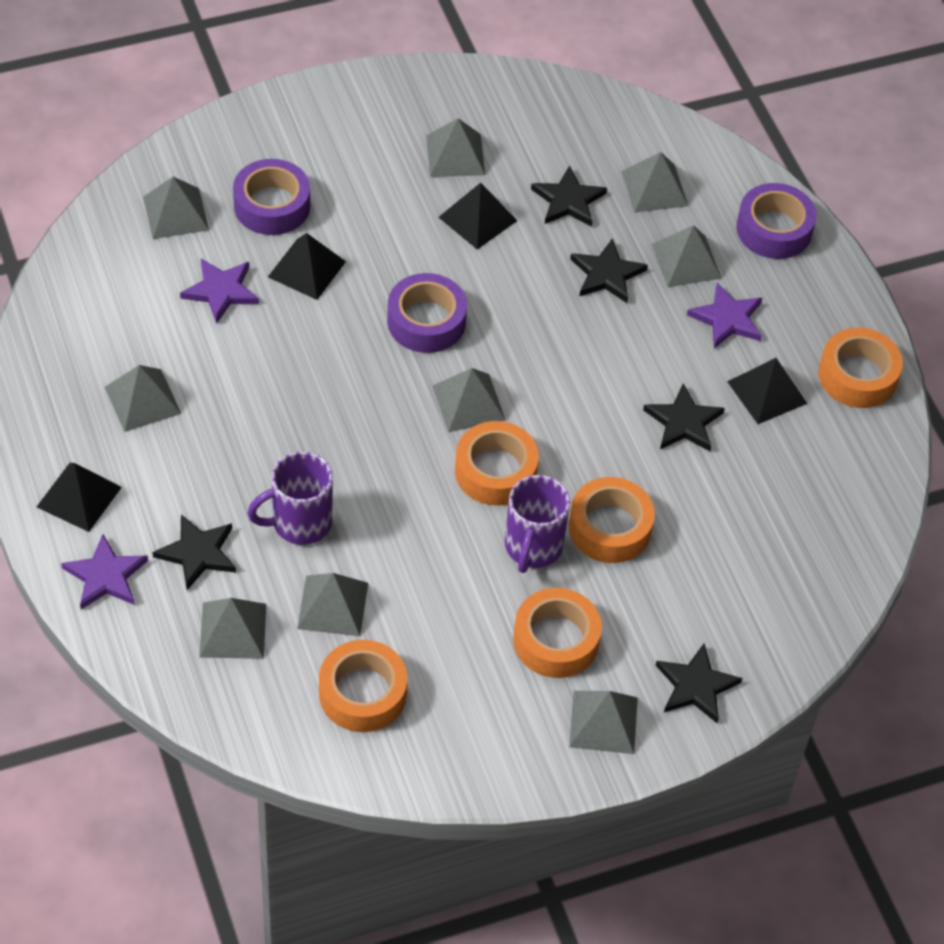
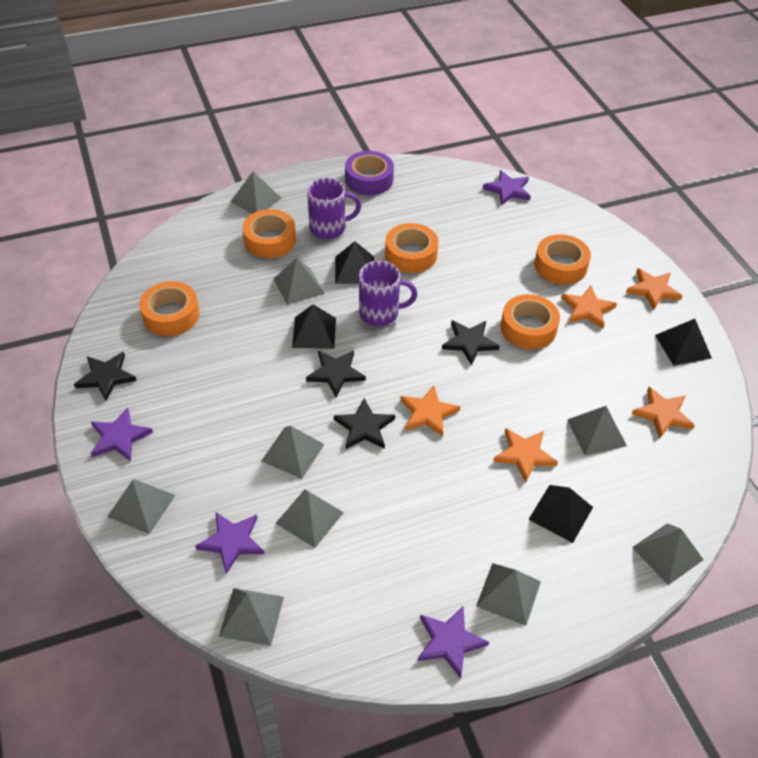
black star: 5 -> 4
orange star: 0 -> 5
purple star: 3 -> 4
purple tape: 3 -> 1

